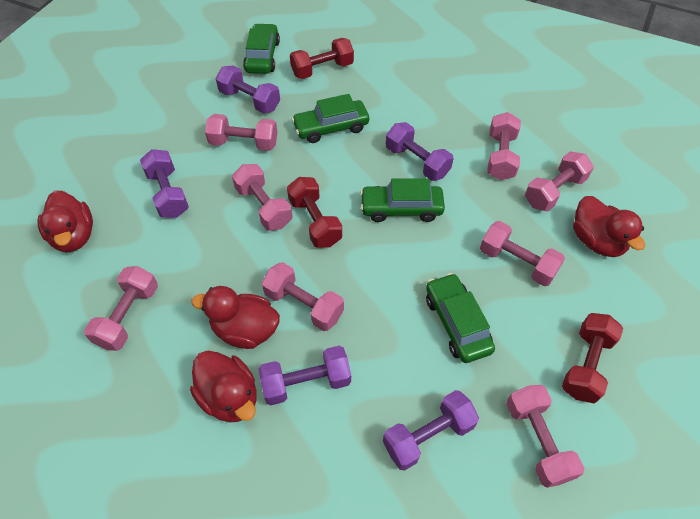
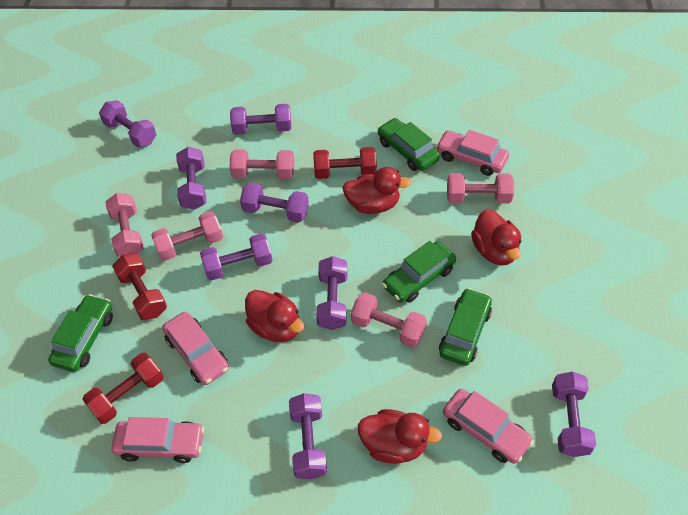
pink car: 0 -> 4
pink dumbbell: 8 -> 5
purple dumbbell: 5 -> 8

